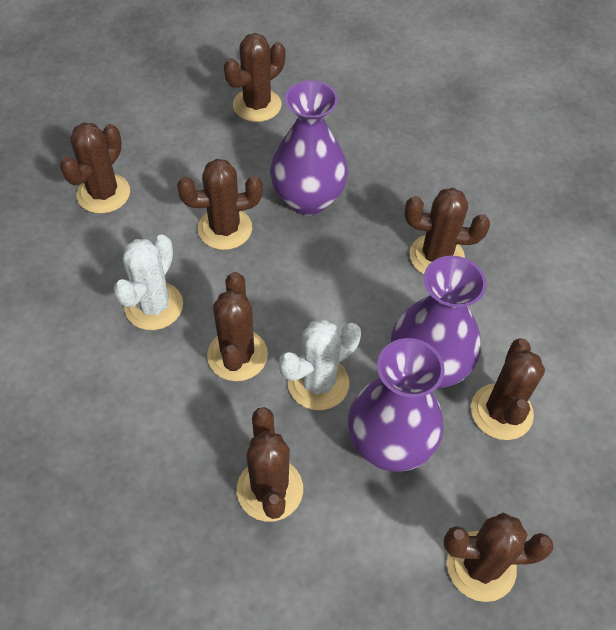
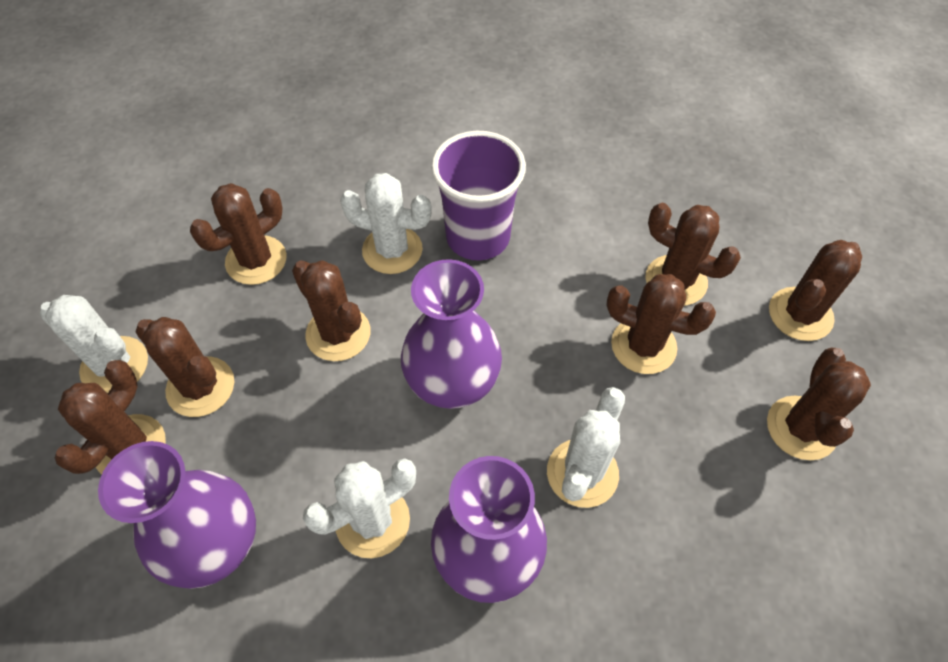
purple cup: 0 -> 1
white cactus: 2 -> 4

